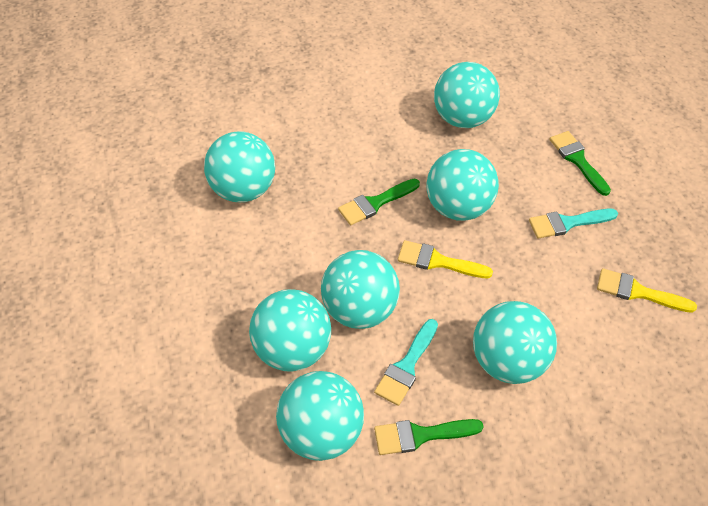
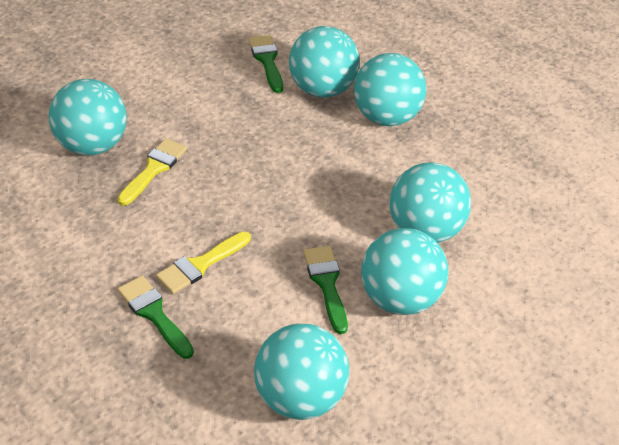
turquoise ball: 7 -> 6
turquoise brush: 2 -> 0

